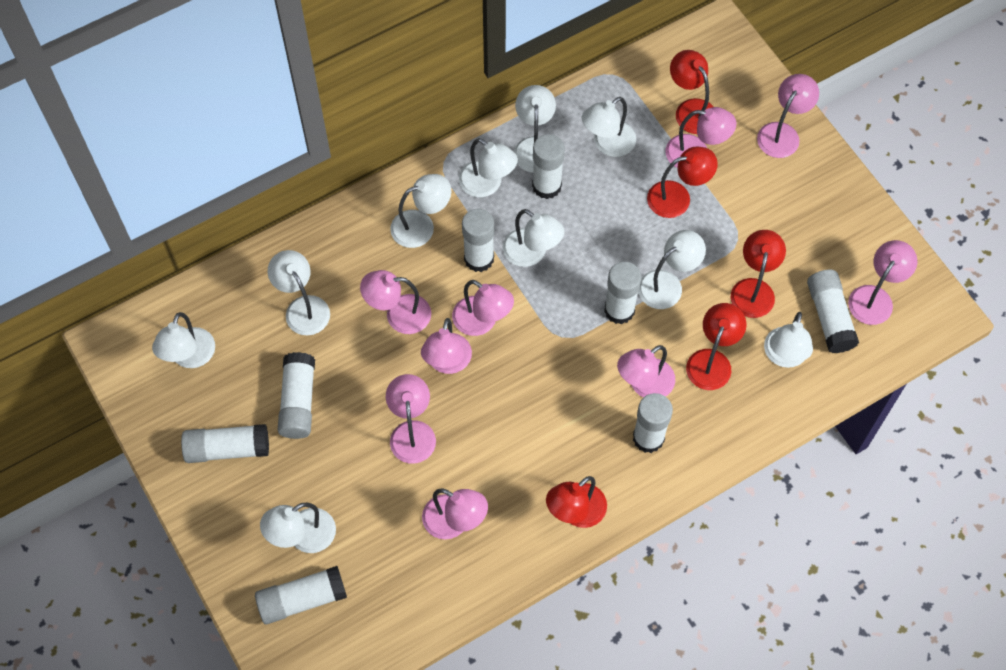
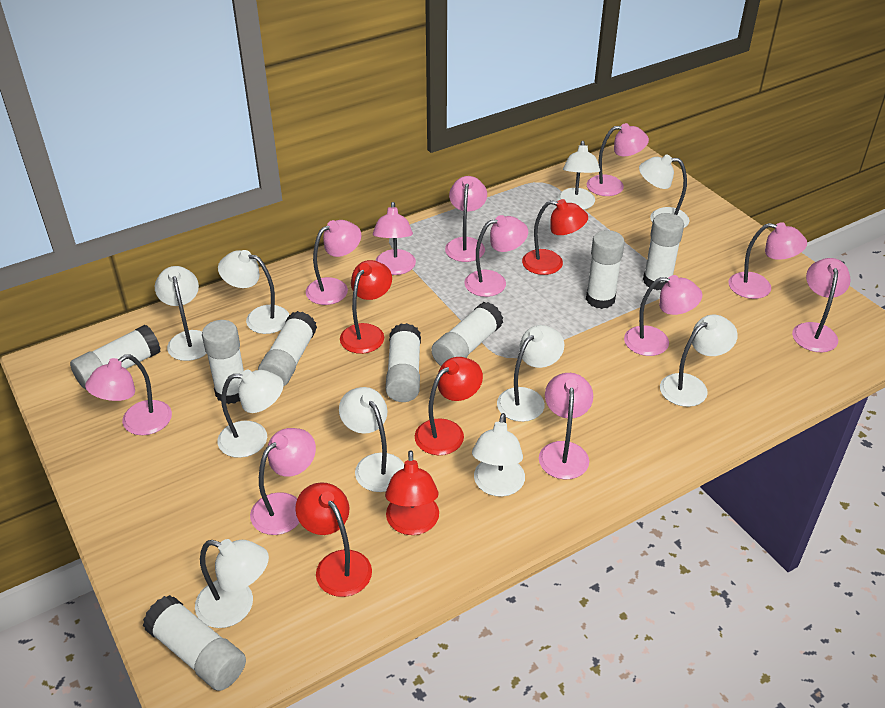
pink lamp: 9 -> 11

